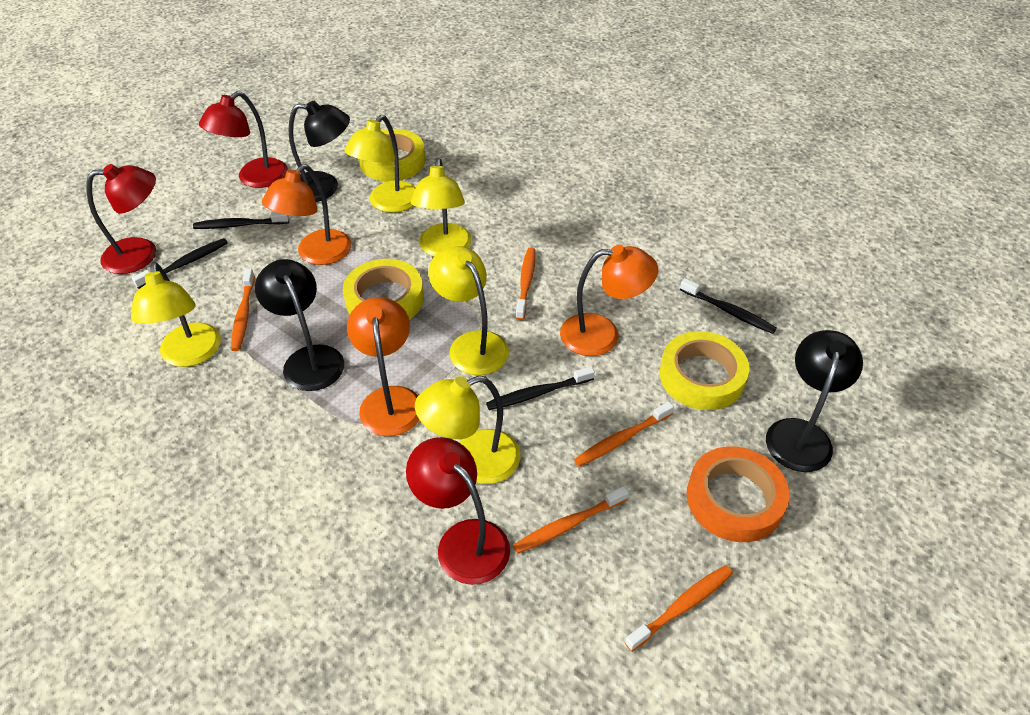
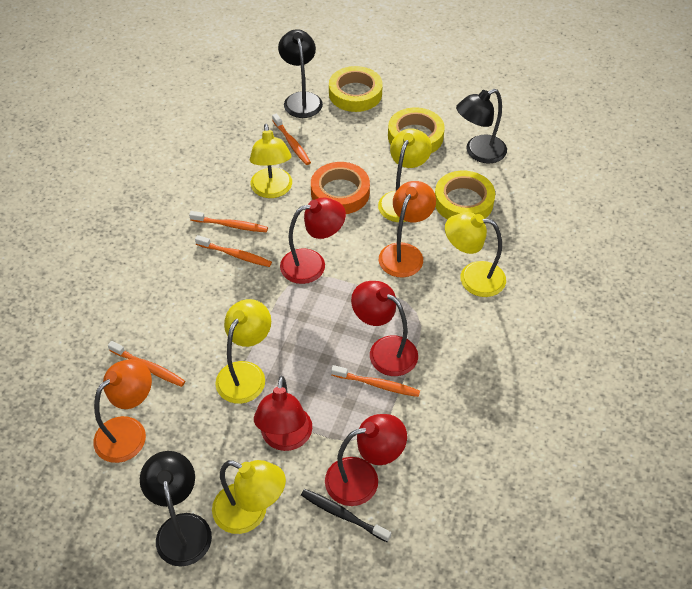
black toothbrush: 4 -> 1
orange lamp: 3 -> 2
red lamp: 3 -> 4

